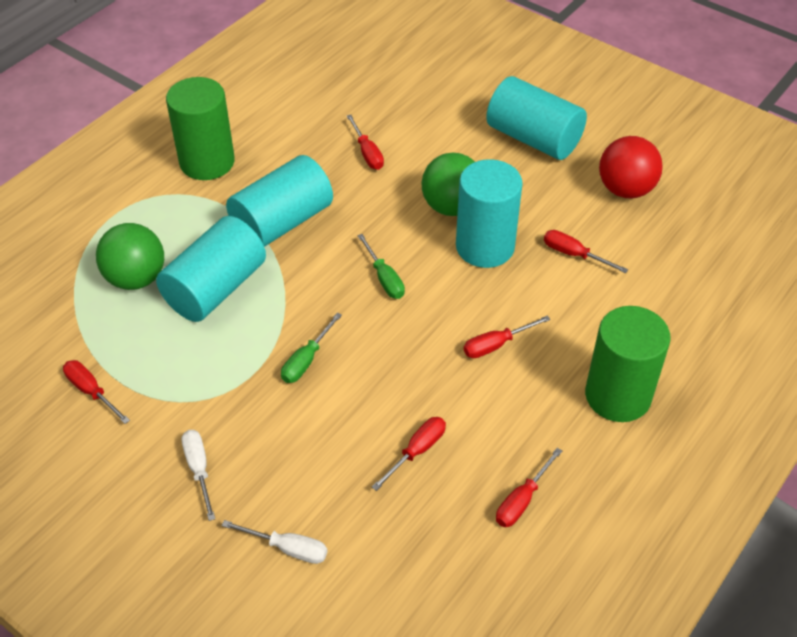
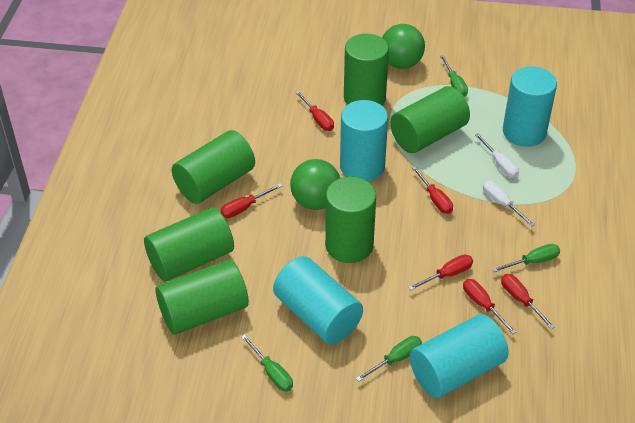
green cylinder: 2 -> 6
green screwdriver: 2 -> 4
red ball: 1 -> 0

